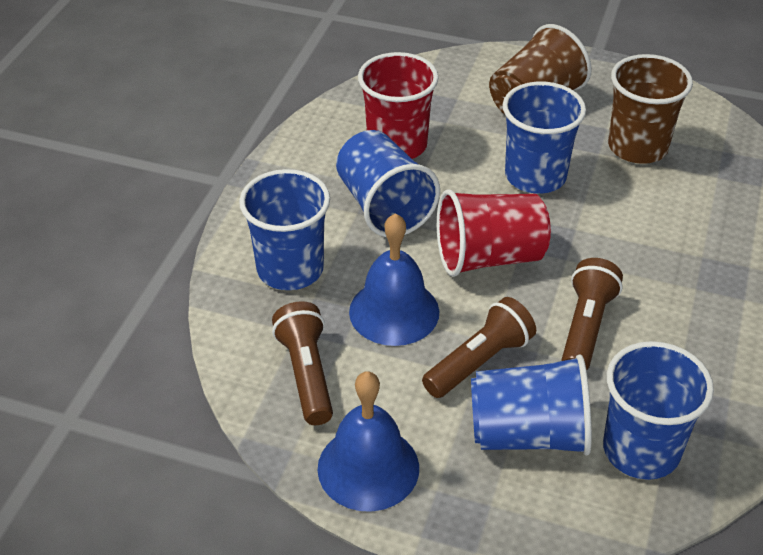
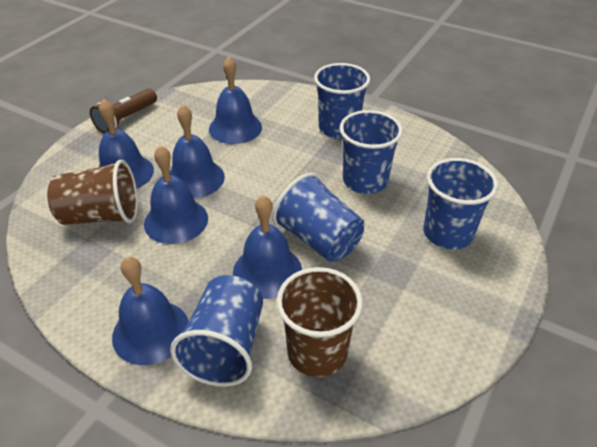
blue bell: 2 -> 6
brown flashlight: 3 -> 1
red cup: 2 -> 0

